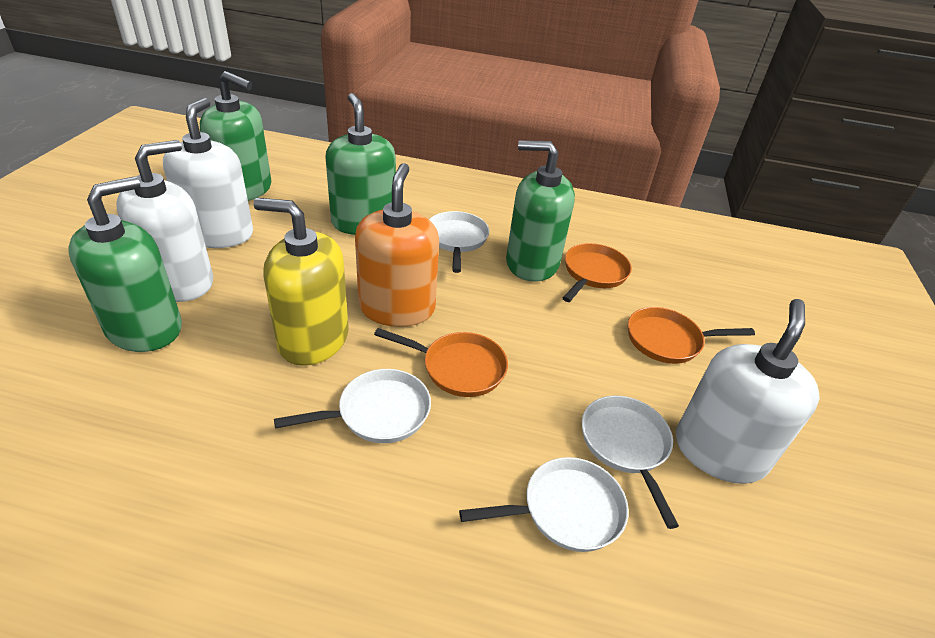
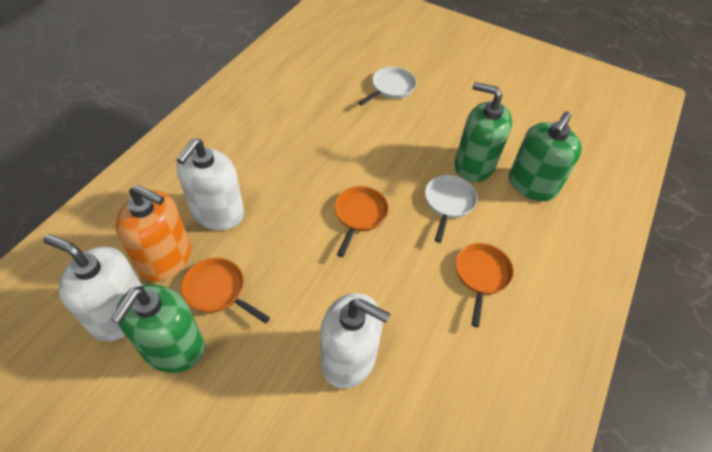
green soap dispenser: 4 -> 3
white pan: 4 -> 2
yellow soap dispenser: 1 -> 0

